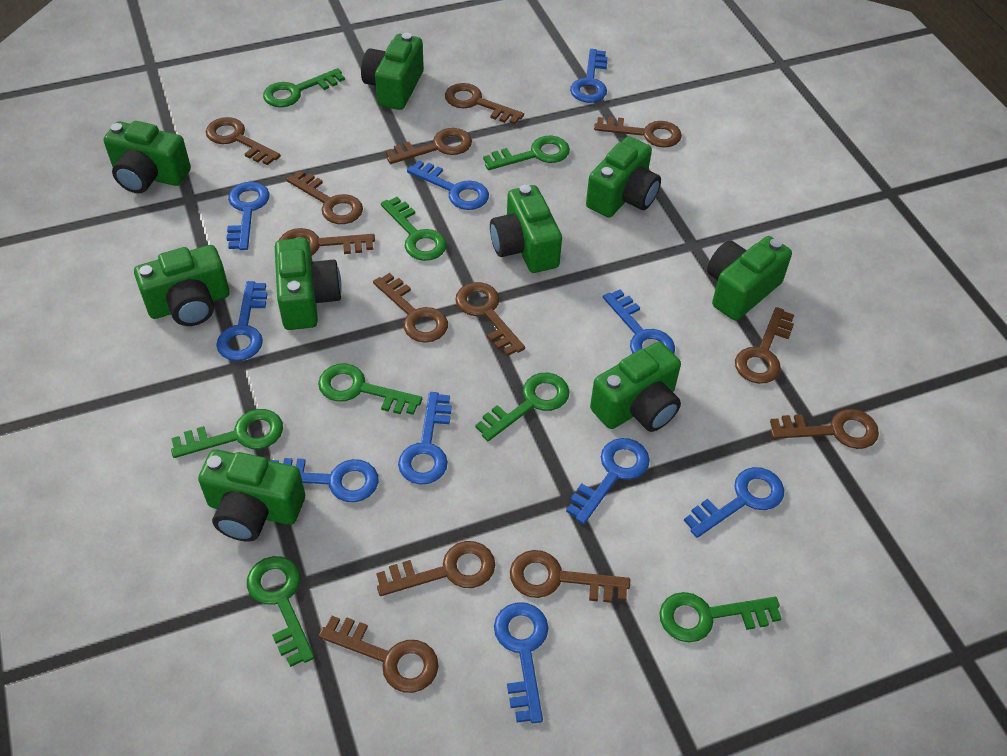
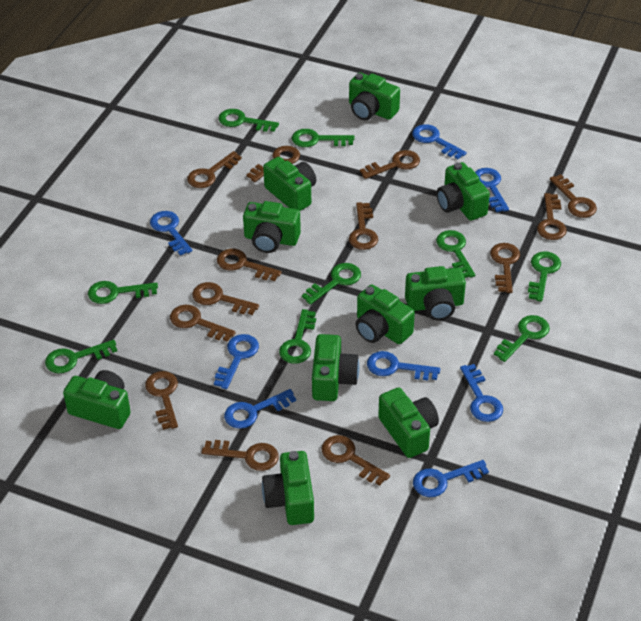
blue key: 10 -> 8
green camera: 9 -> 10
green key: 8 -> 9

